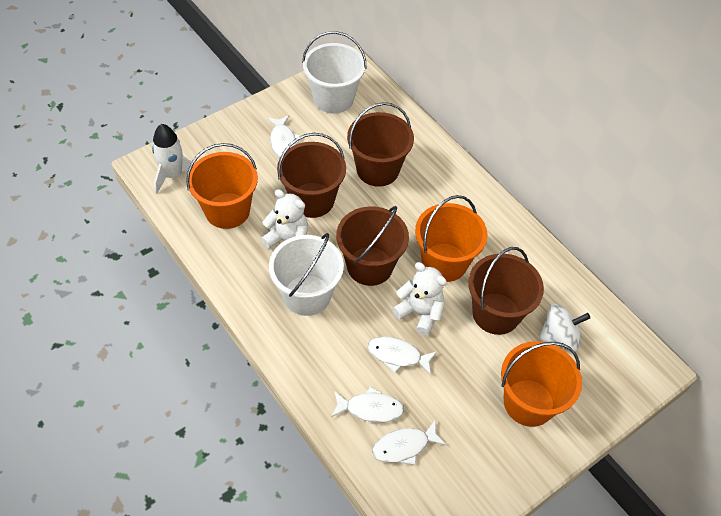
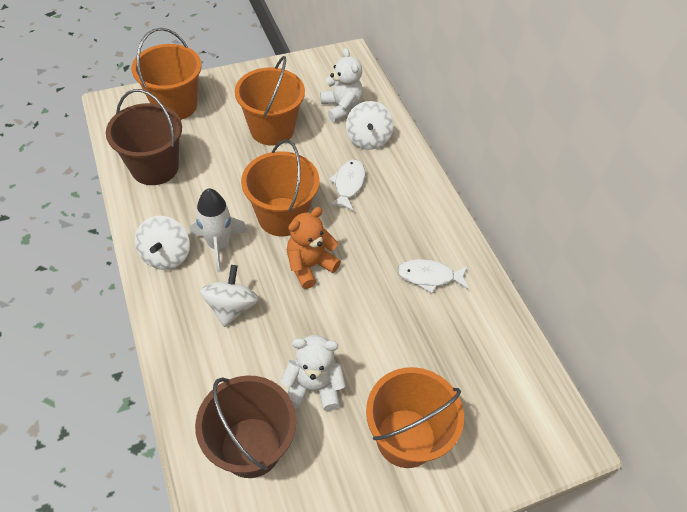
brown bucket: 4 -> 2
orange bucket: 3 -> 4
orange teddy bear: 0 -> 1
white bucket: 2 -> 0
white fish: 4 -> 2
white spinning top: 1 -> 3

